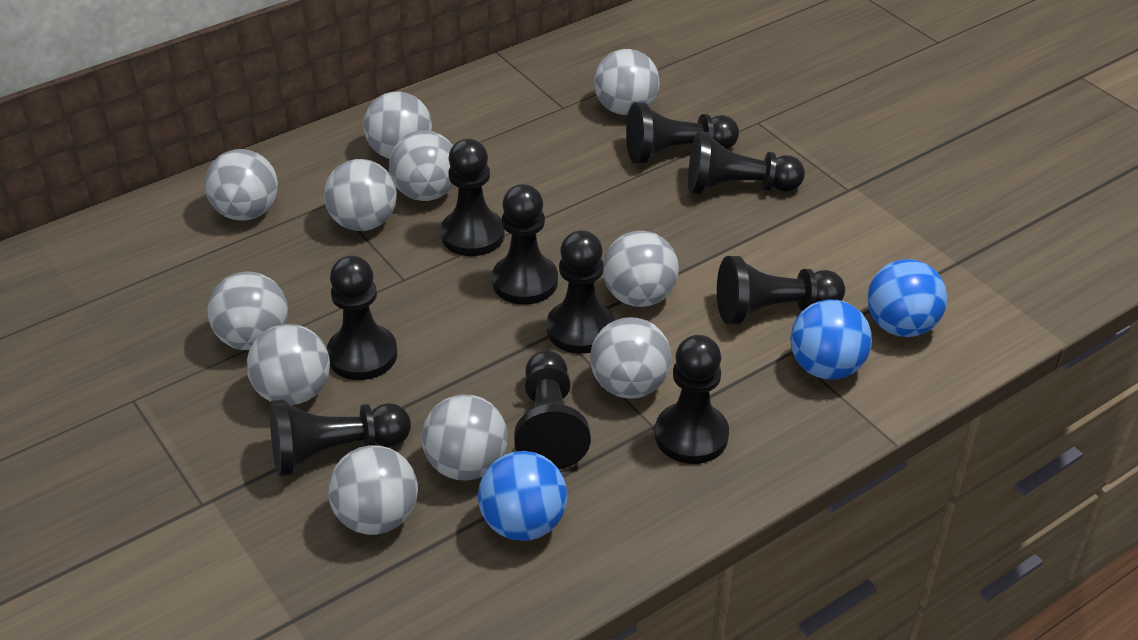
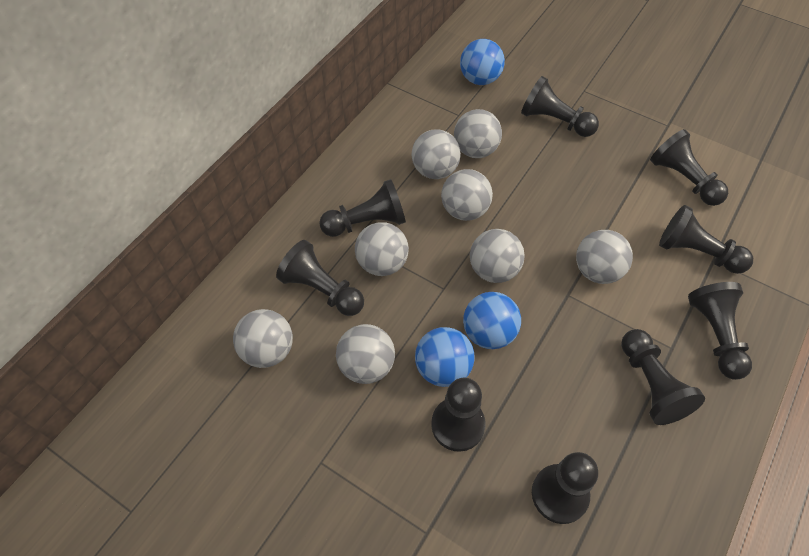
black pawn: 10 -> 9
grey ball: 11 -> 8

